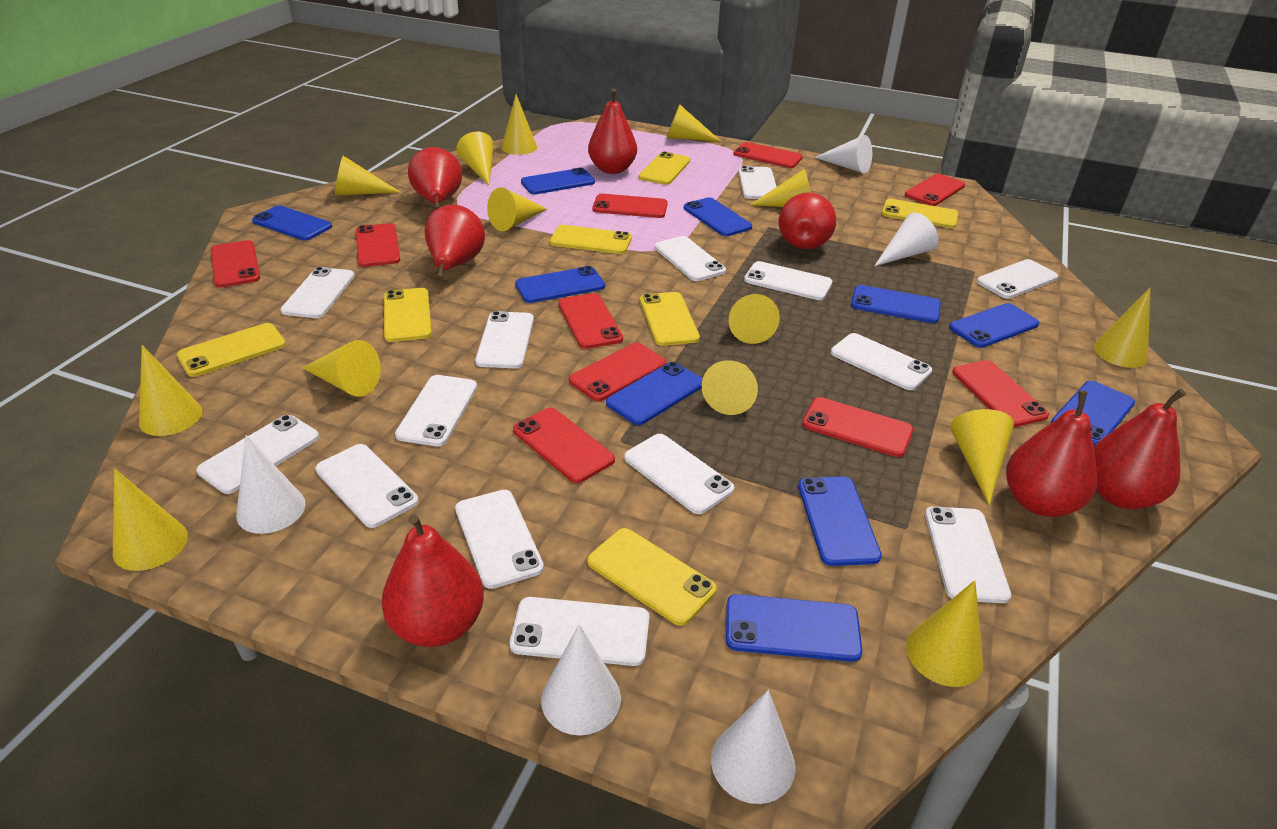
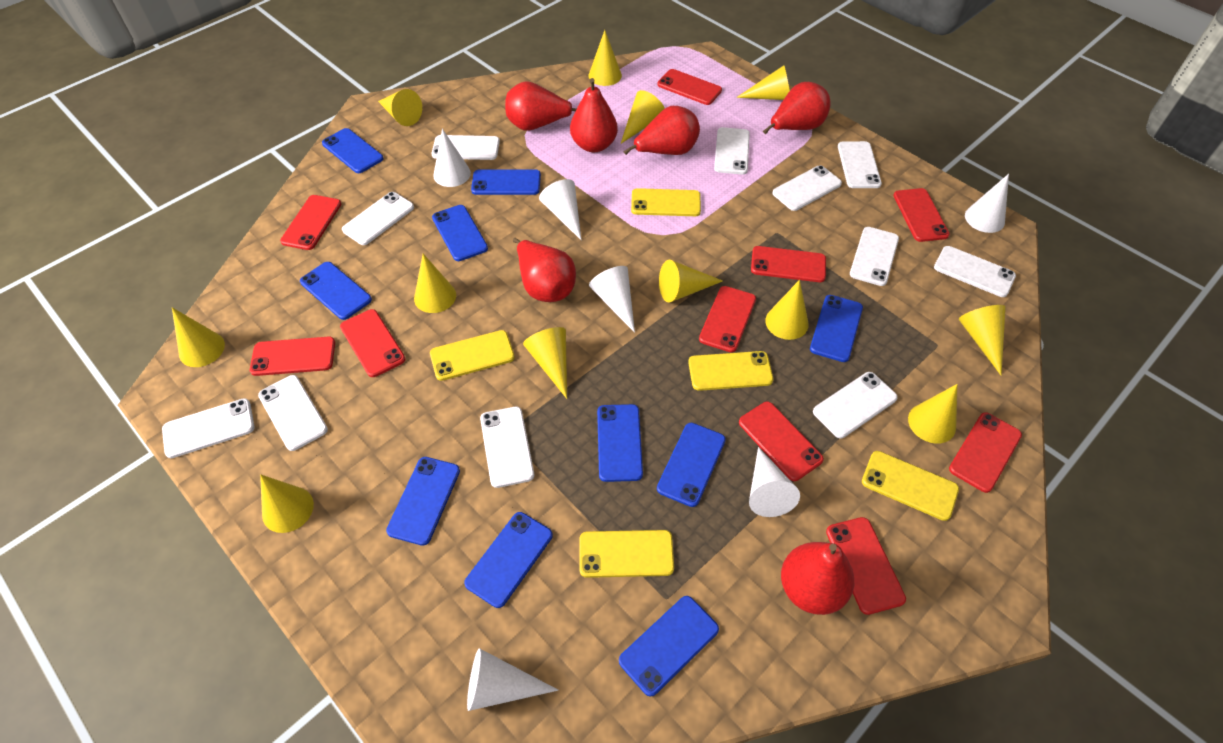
red pear: 7 -> 6
white cone: 5 -> 6
white phone: 14 -> 11
yellow cone: 14 -> 12
yellow phone: 7 -> 5

